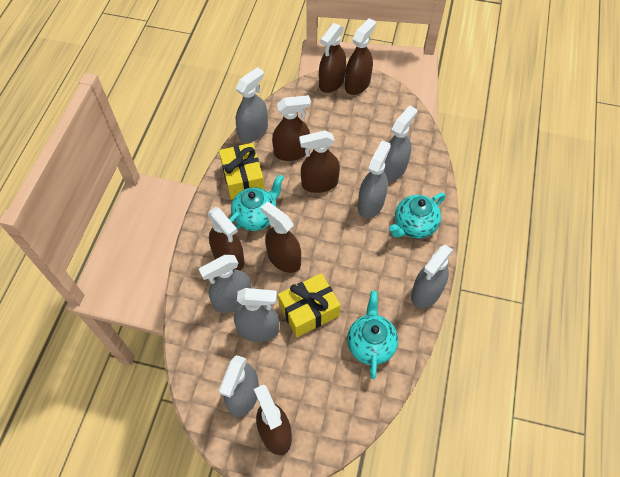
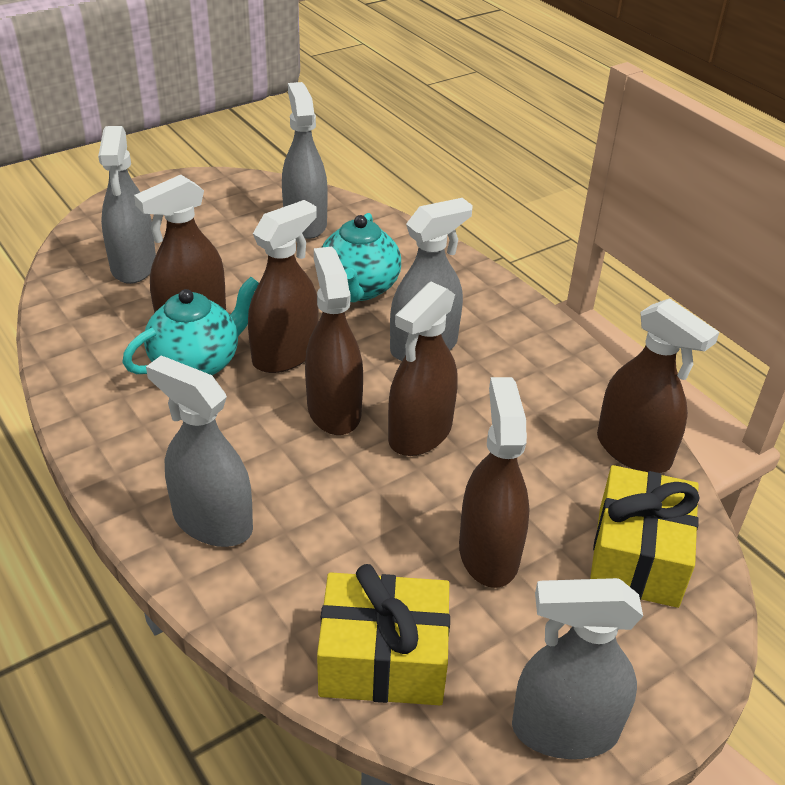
brown spray bottle: 7 -> 6
grey spray bottle: 7 -> 5
turquoise teapot: 3 -> 2

